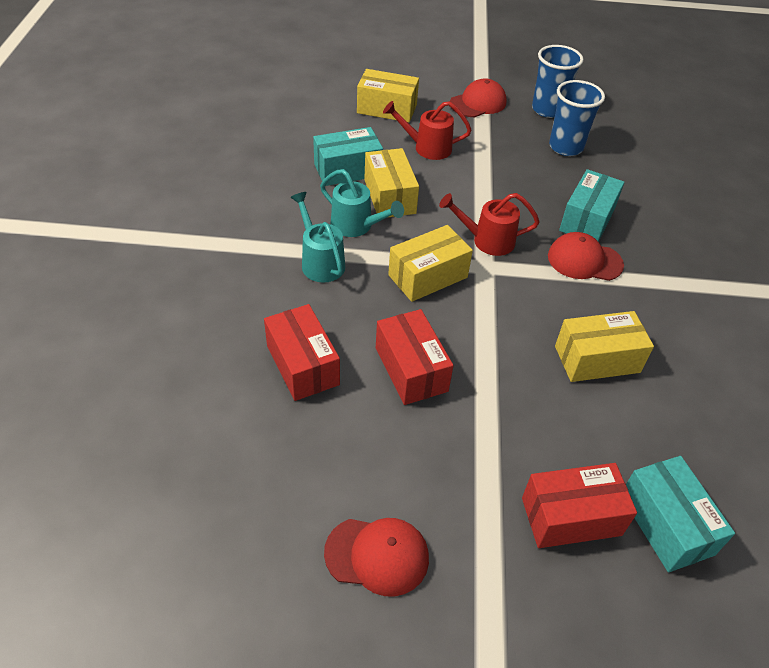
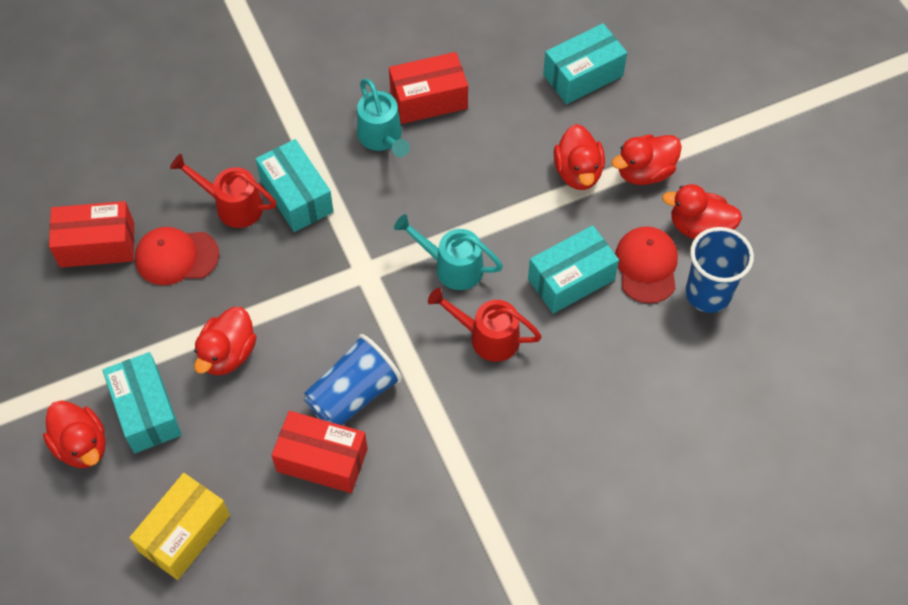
red cap: 3 -> 2
red duck: 0 -> 5
turquoise box: 3 -> 4
yellow box: 4 -> 1

